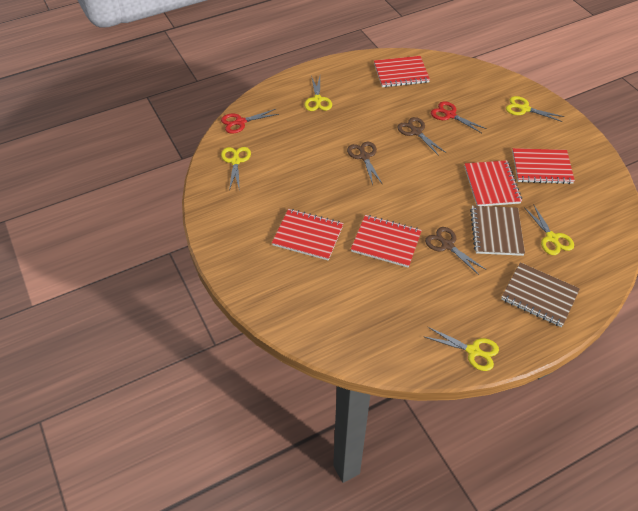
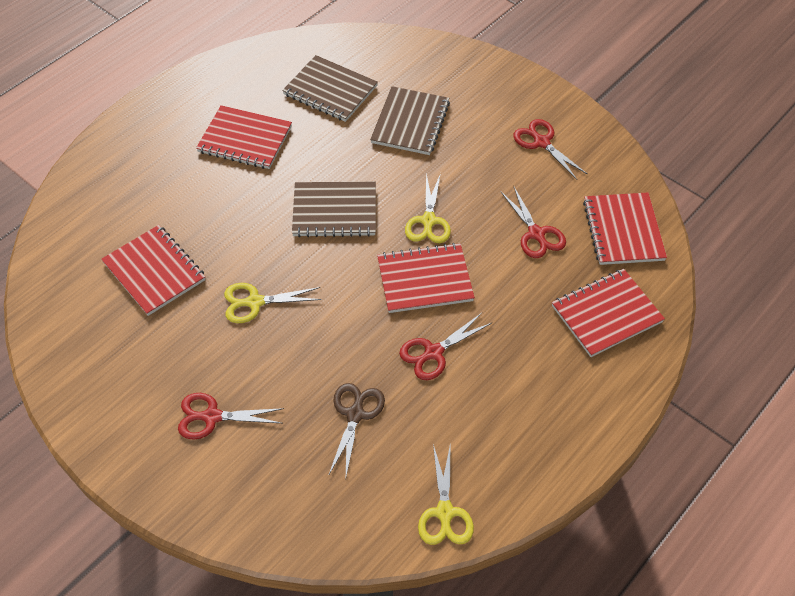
brown notebook: 2 -> 3
brown scissors: 3 -> 1
red scissors: 2 -> 4
yellow scissors: 5 -> 3

